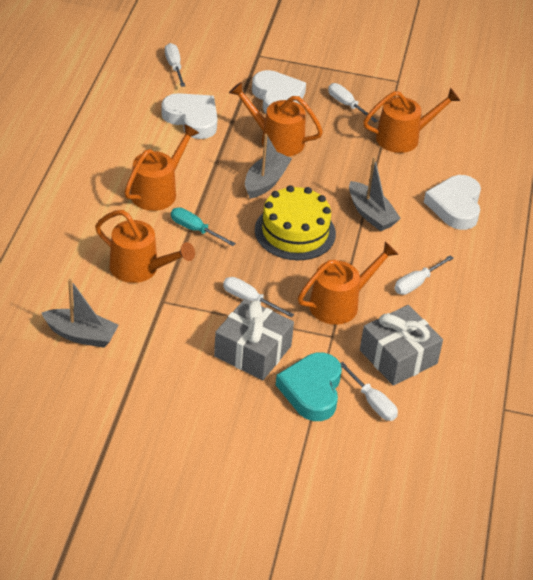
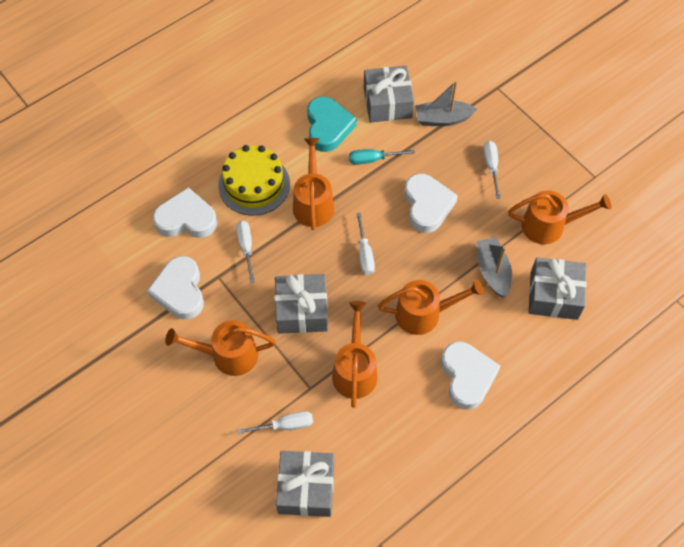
grey boat: 3 -> 2
grey gift: 2 -> 4
white heart: 3 -> 4
white screwdriver: 5 -> 4

